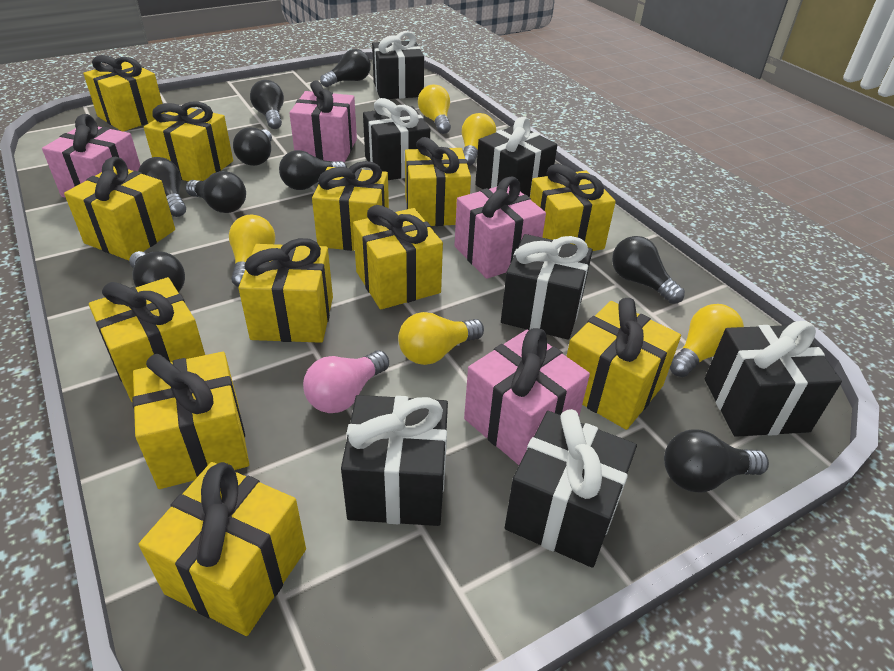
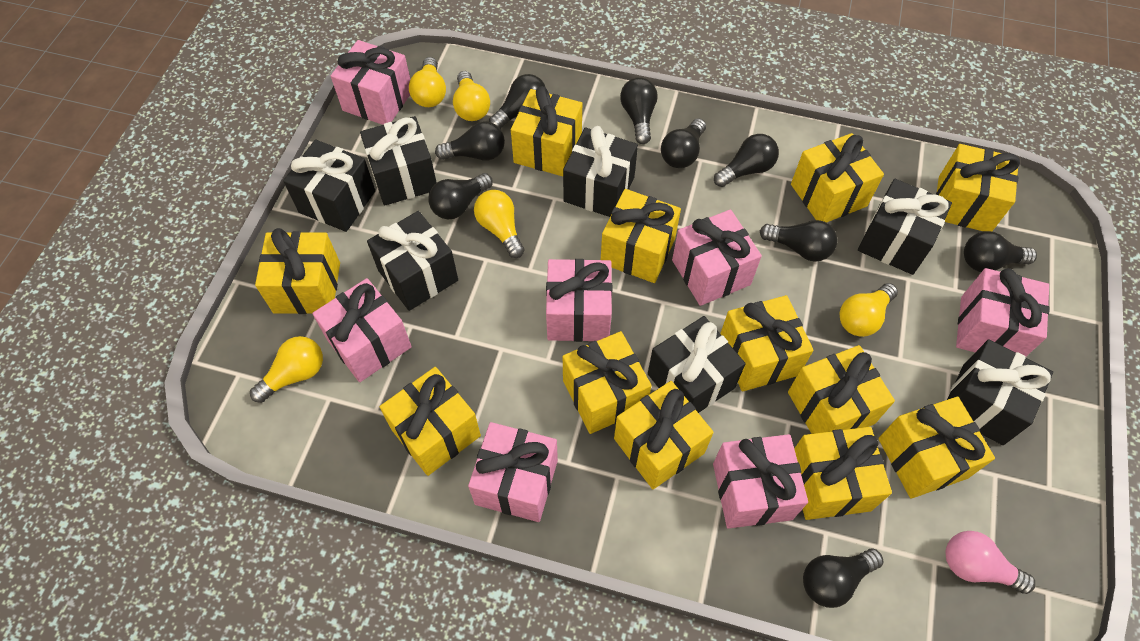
pink gift: 4 -> 7

